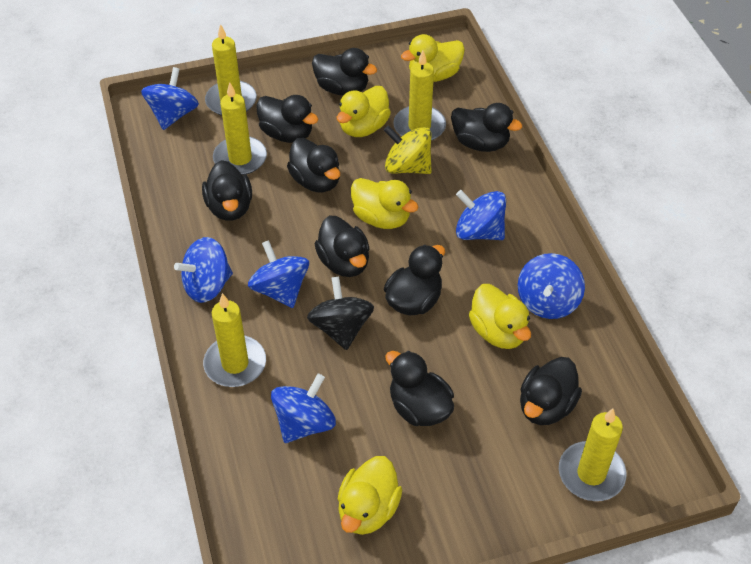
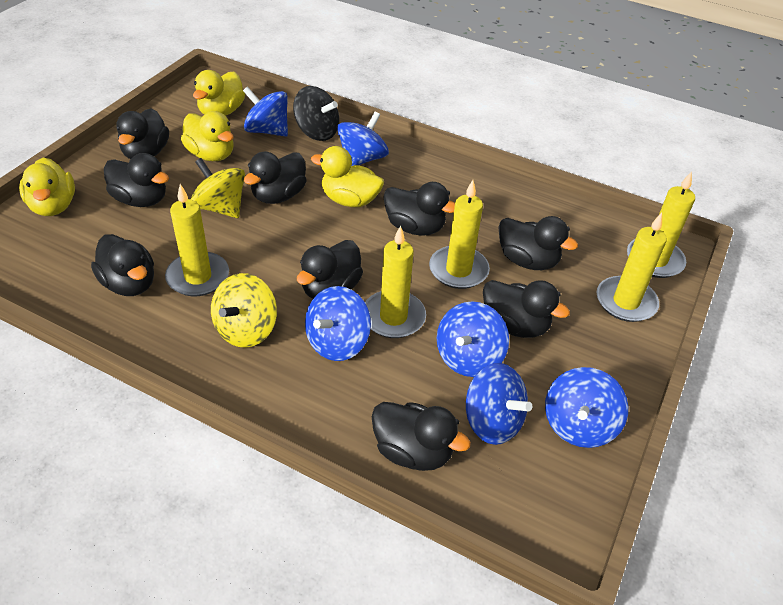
yellow duck: 5 -> 4
yellow spinning top: 1 -> 2

